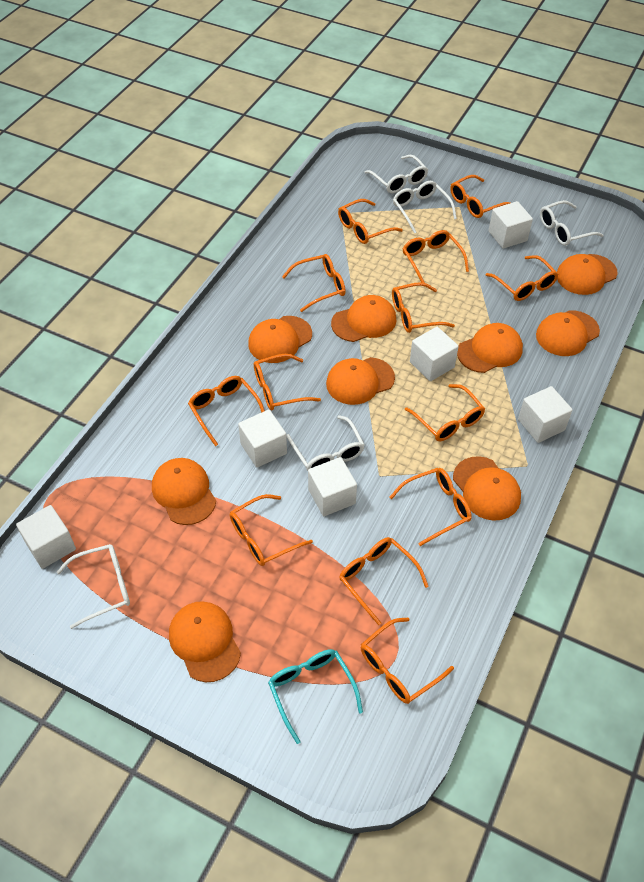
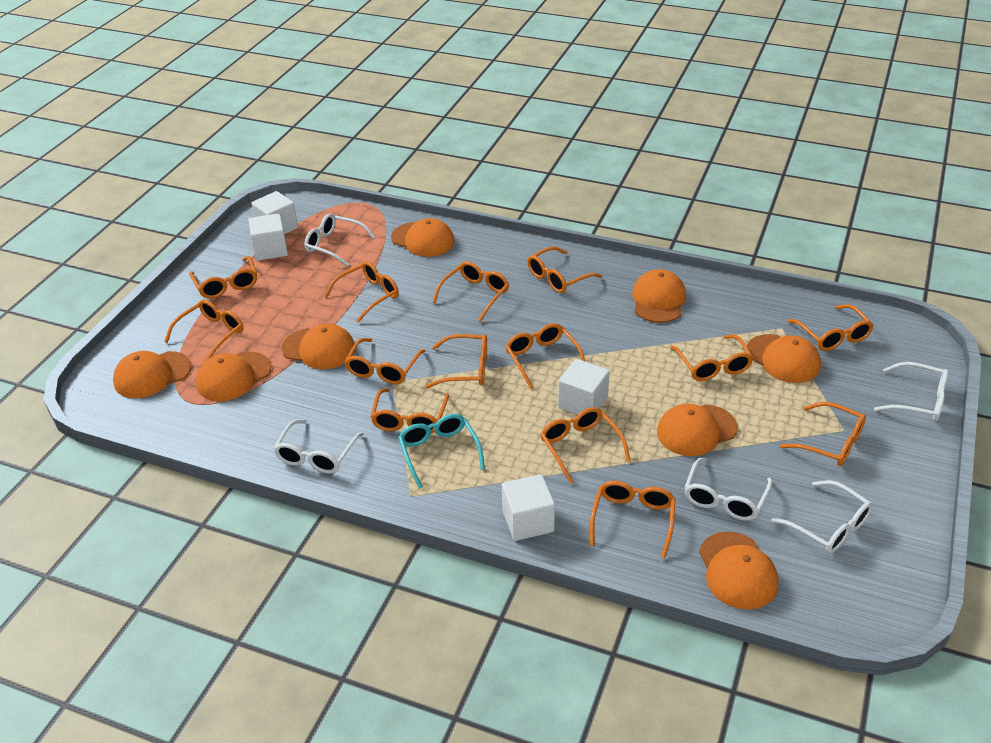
orange cap: 9 -> 8
orange glasses: 13 -> 14
white cube: 6 -> 4

